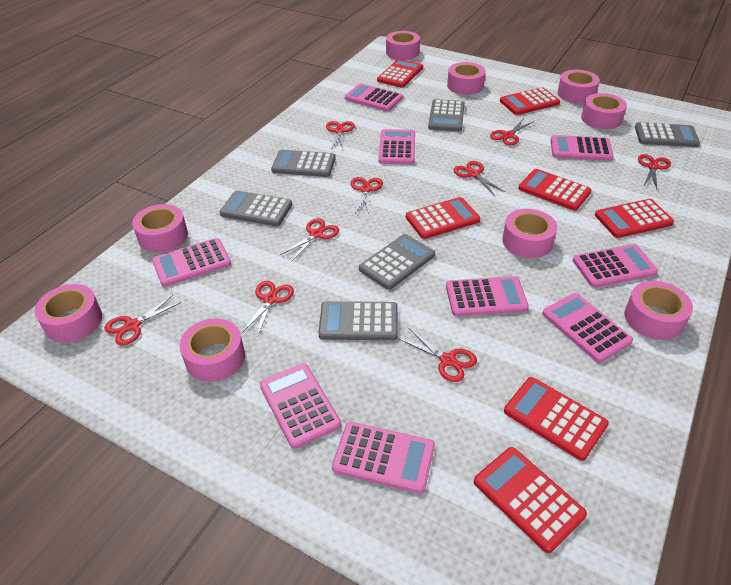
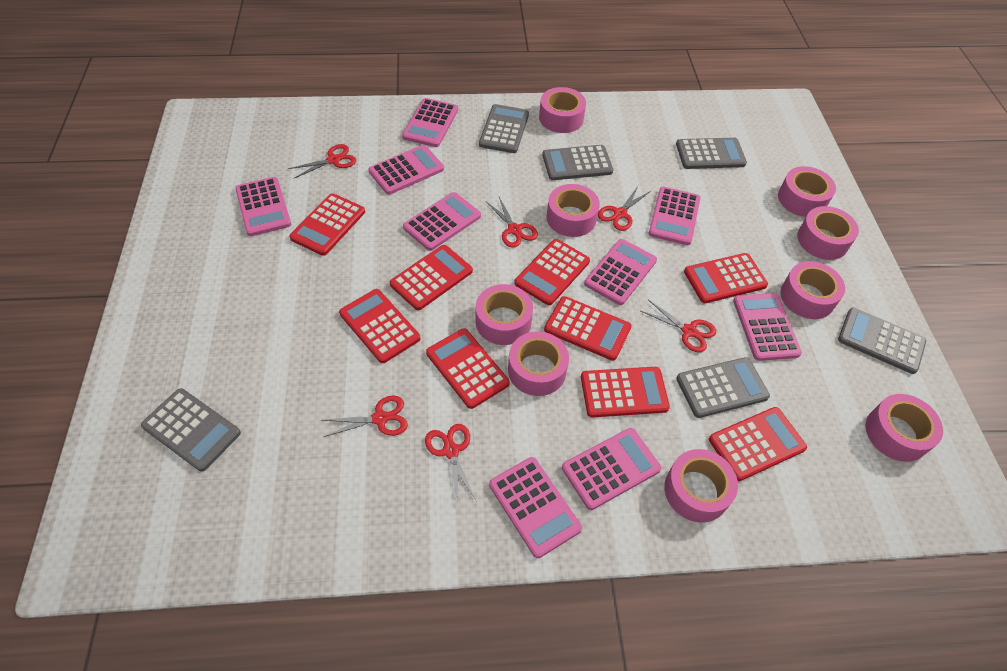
red calculator: 7 -> 9
red scissors: 9 -> 6

